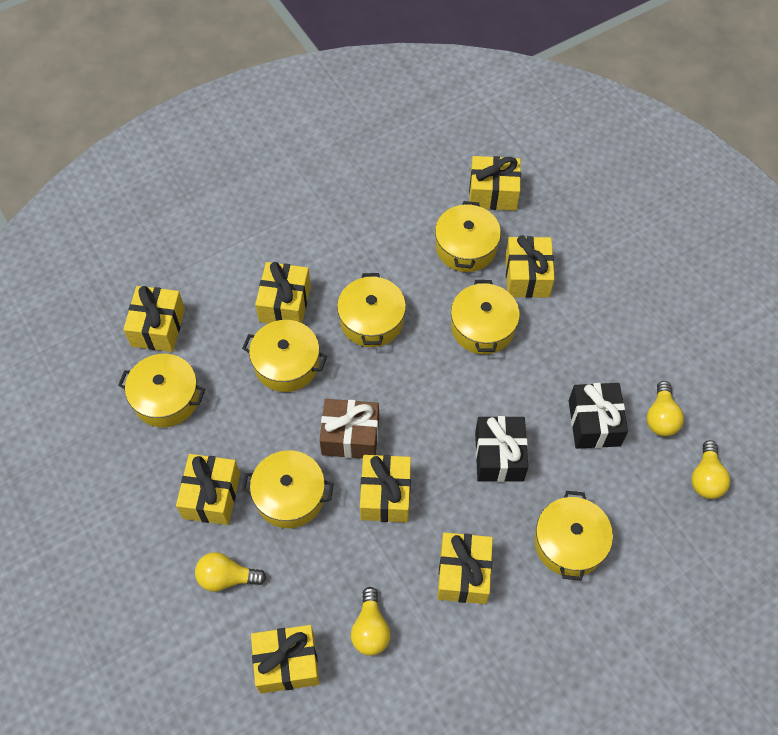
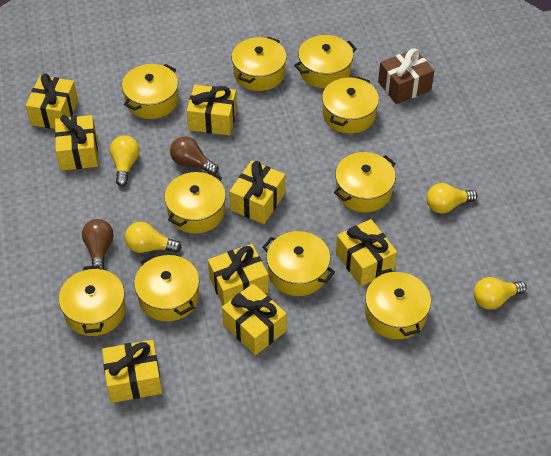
black gift: 2 -> 0
brown light bulb: 0 -> 2
yellow pot: 7 -> 10

